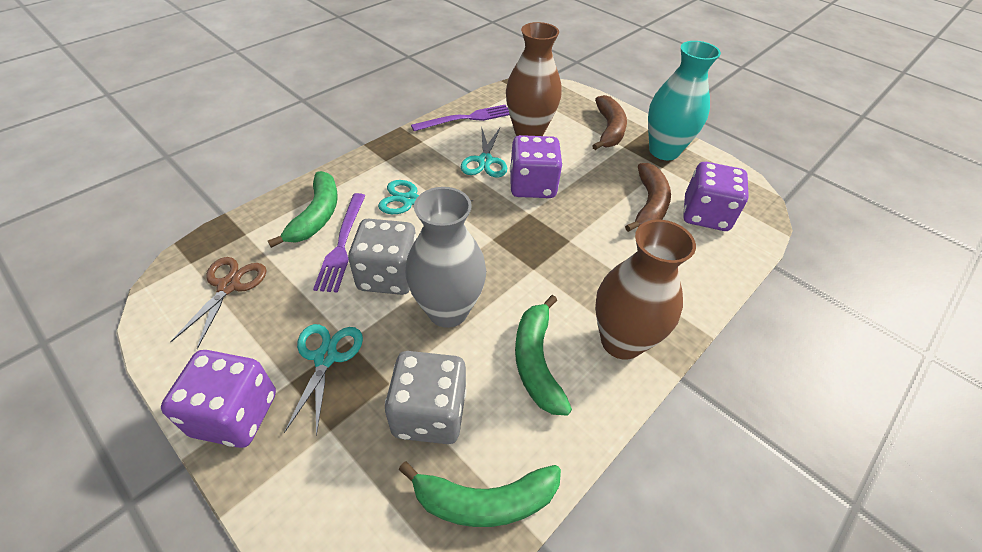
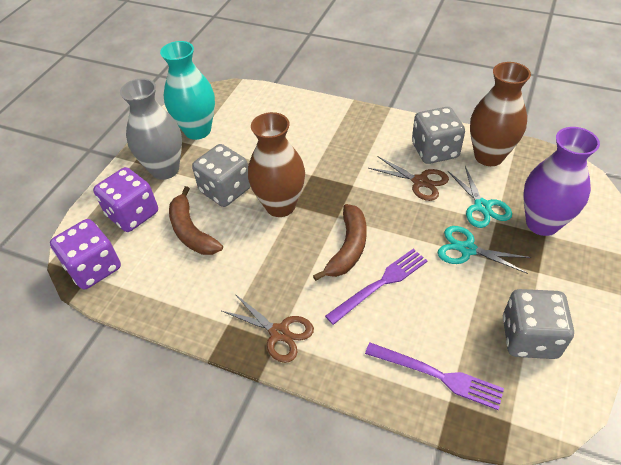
brown scissors: 1 -> 2
green banana: 3 -> 0
grey dice: 2 -> 3
purple dice: 3 -> 2
purple vase: 0 -> 1
turquoise scissors: 3 -> 2

